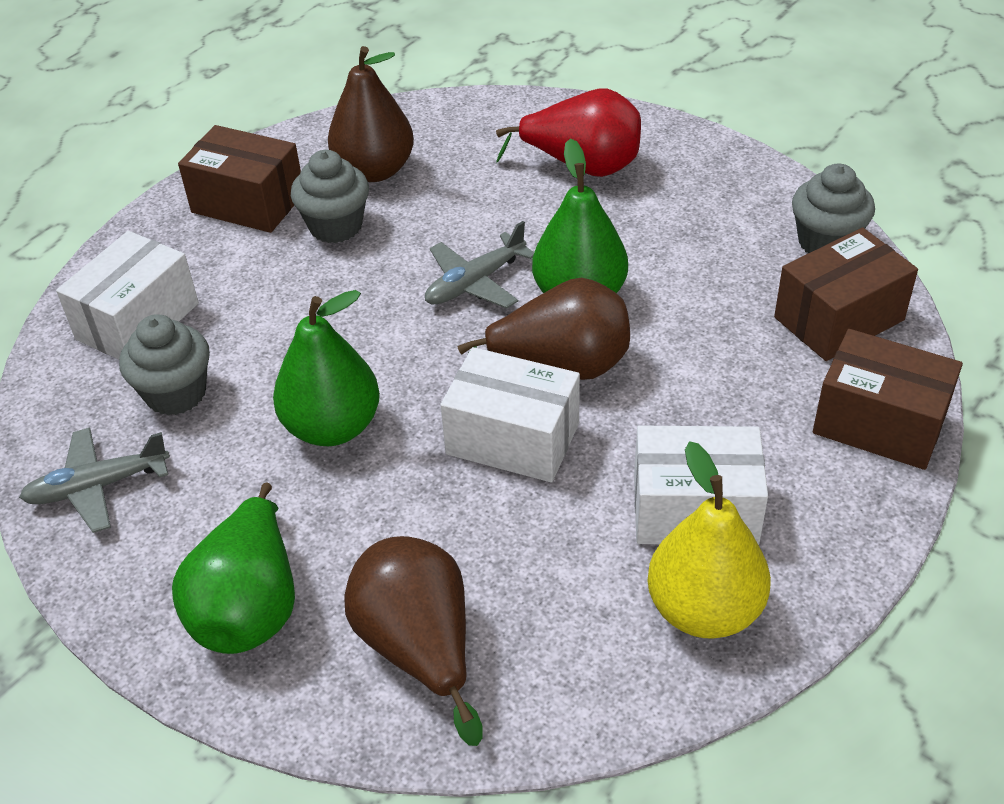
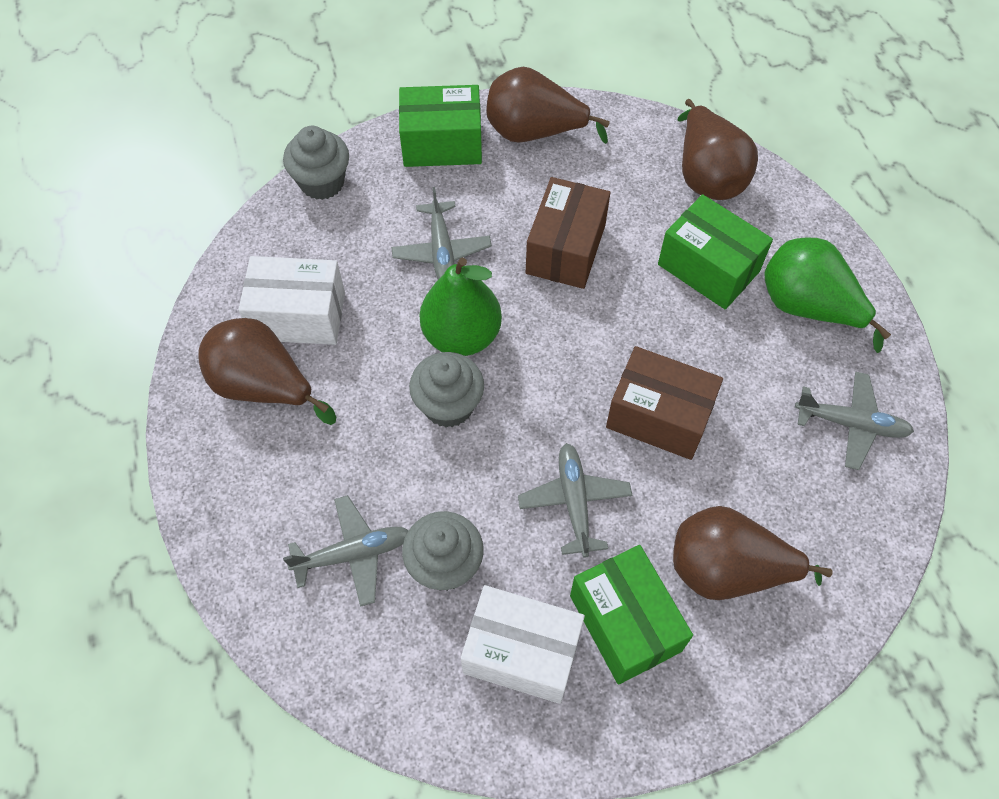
brown box: 3 -> 2
brown pear: 3 -> 4
green box: 0 -> 3
green pear: 3 -> 2
grey plane: 2 -> 4
red pear: 1 -> 0
white box: 3 -> 2
yellow pear: 1 -> 0

